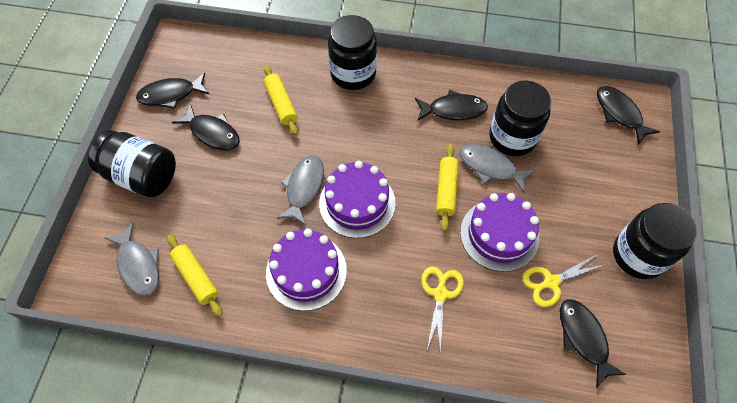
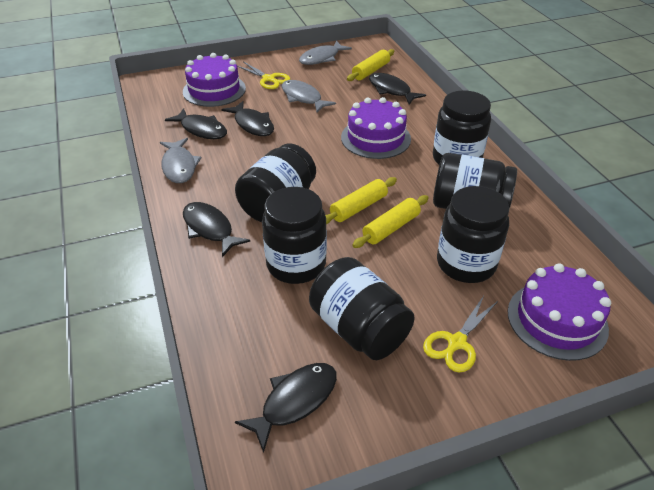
black jar: 4 -> 6

